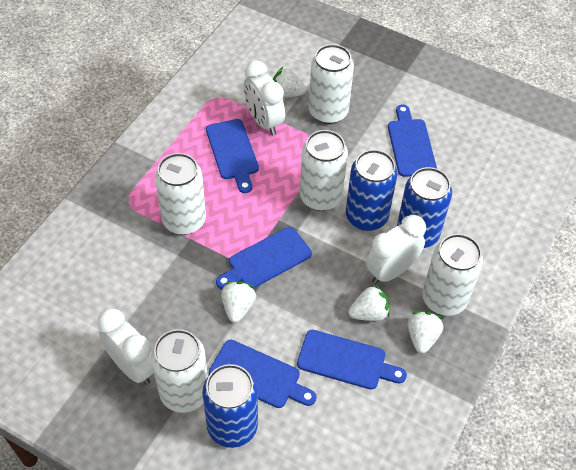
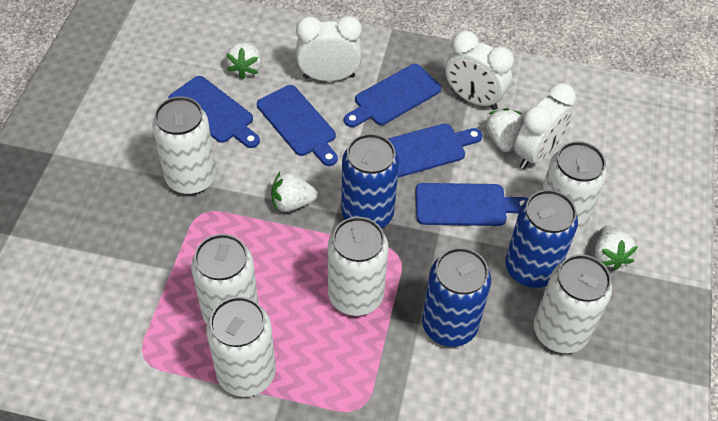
white can: 5 -> 6

